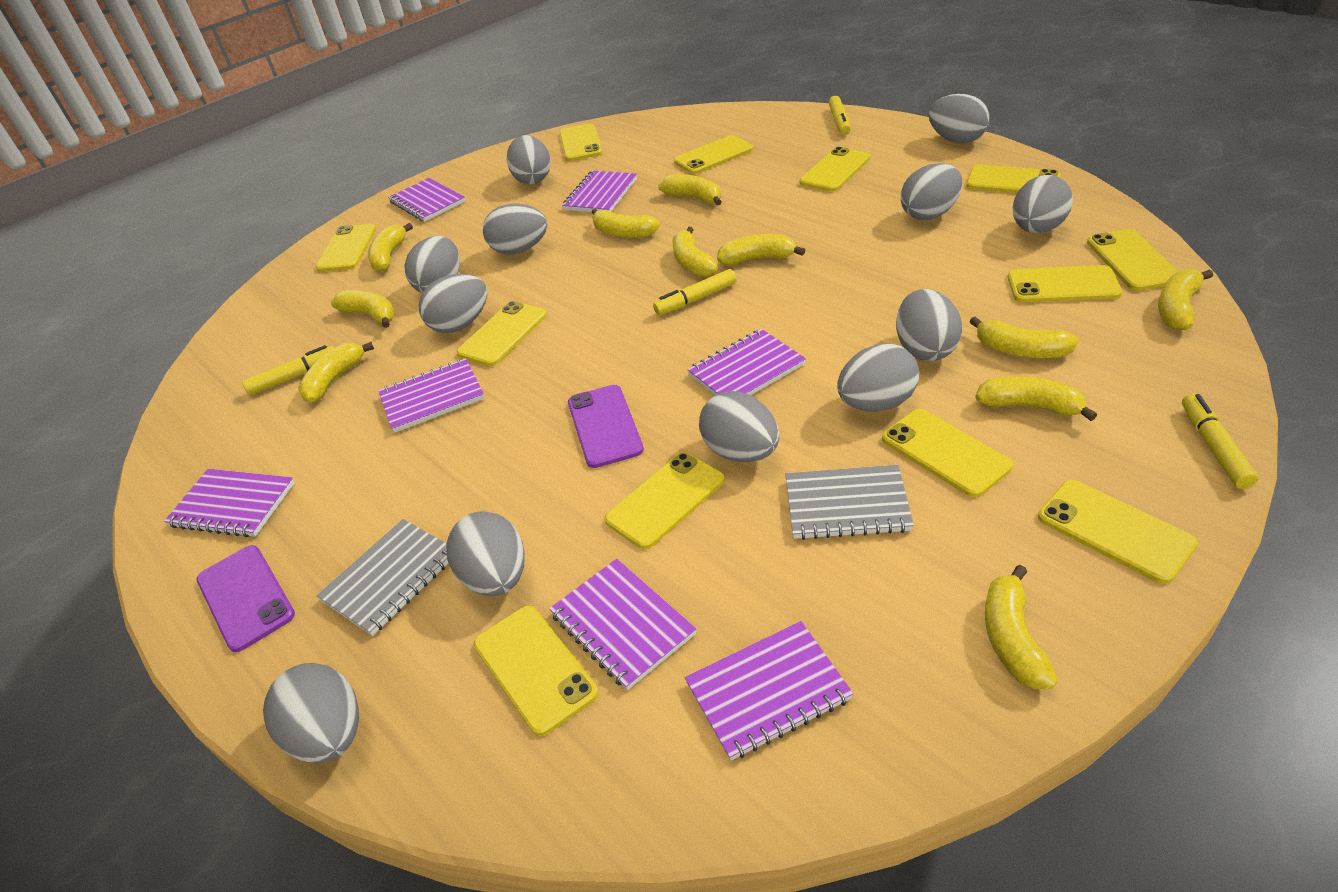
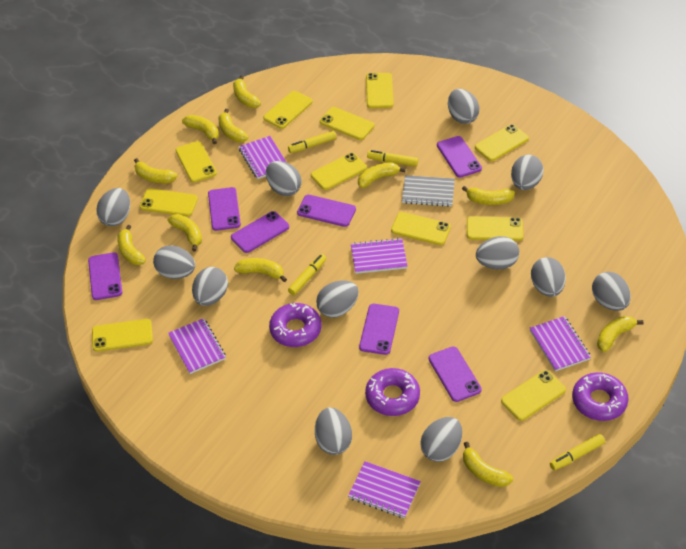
grey notebook: 2 -> 1
purple donut: 0 -> 3
purple notebook: 7 -> 5
purple phone: 2 -> 7
yellow phone: 12 -> 11

